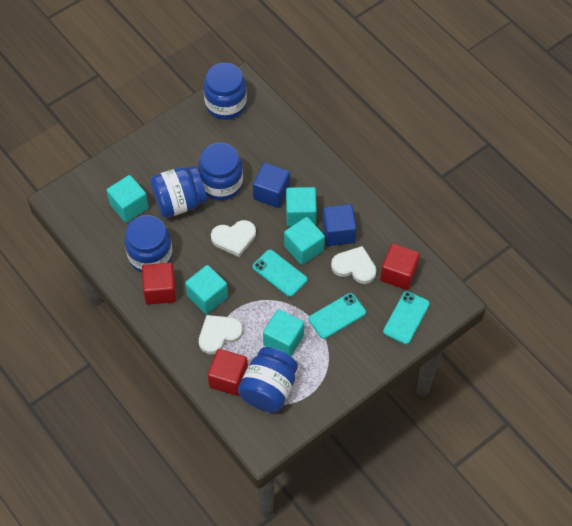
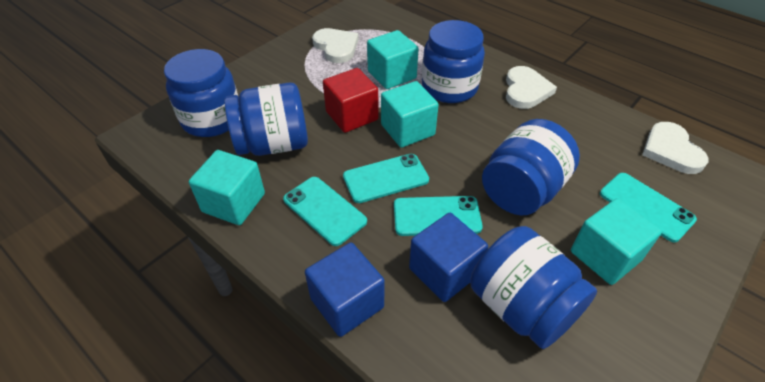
red cube: 3 -> 1
turquoise cube: 5 -> 4
turquoise phone: 3 -> 4

